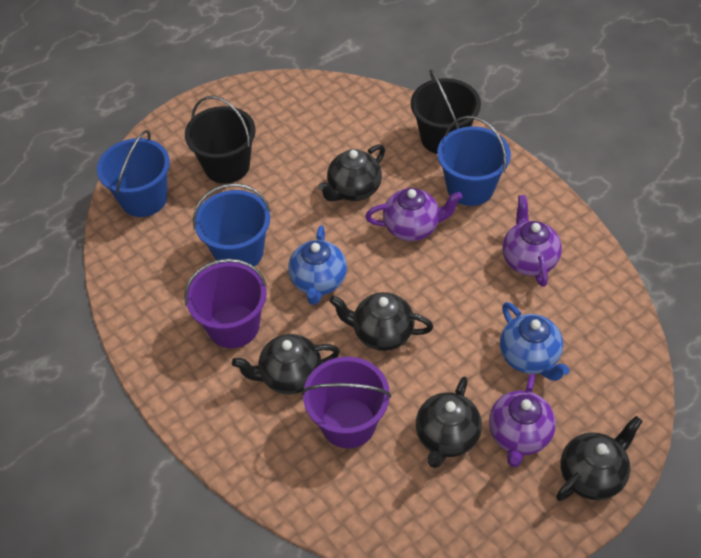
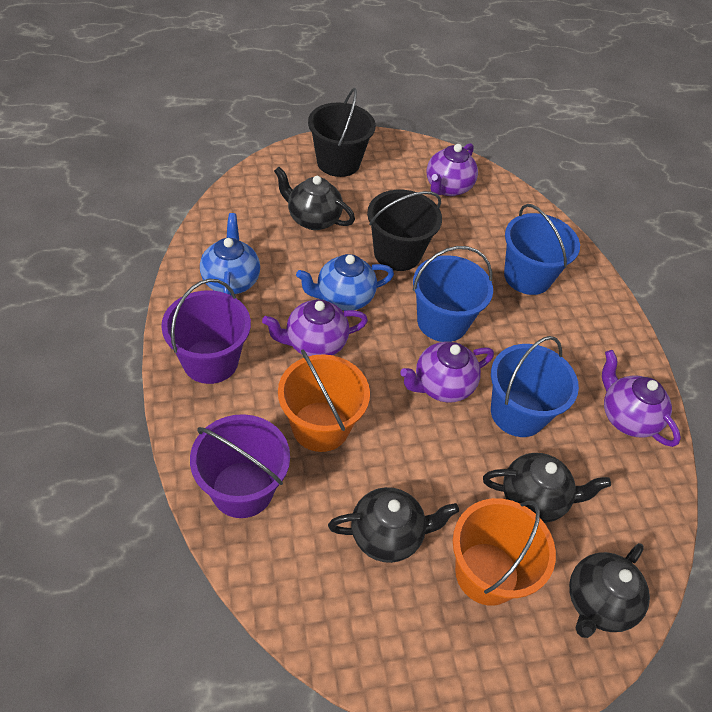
black teapot: 5 -> 4
orange bucket: 0 -> 2
purple teapot: 3 -> 4

